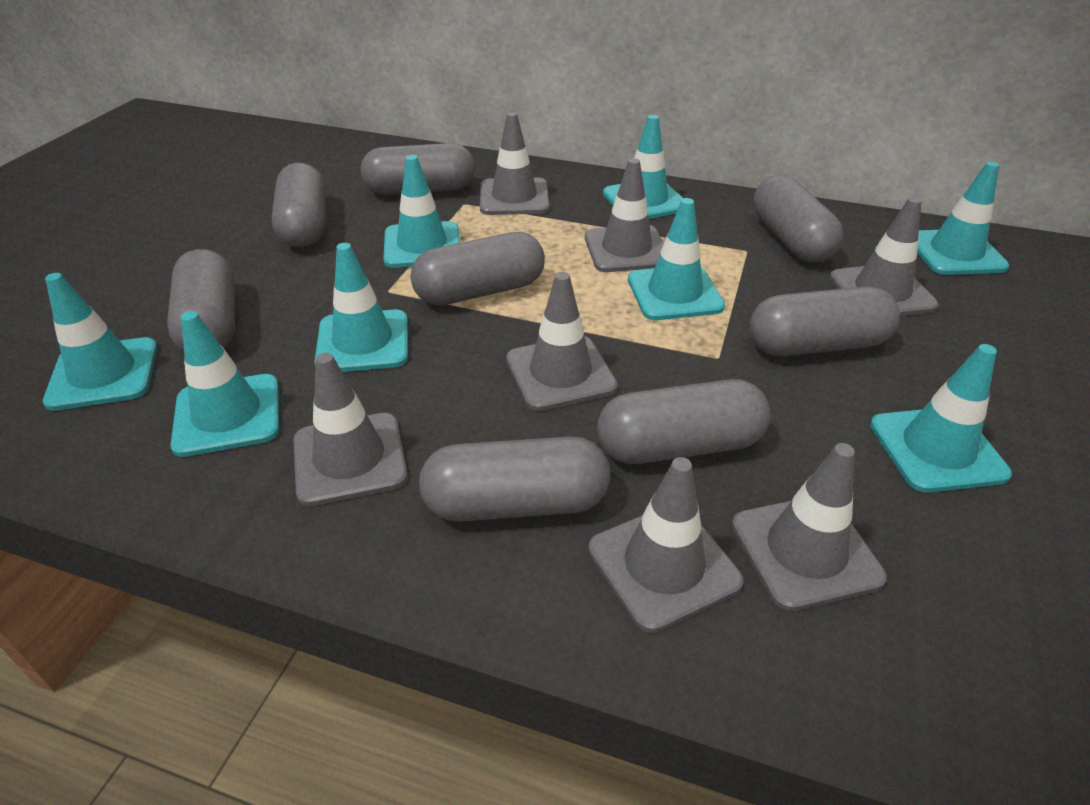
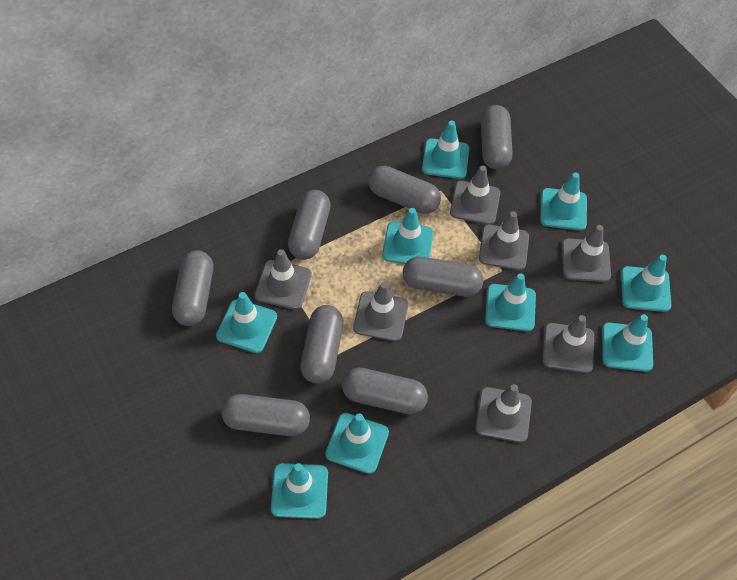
turquoise traffic cone: 8 -> 9

